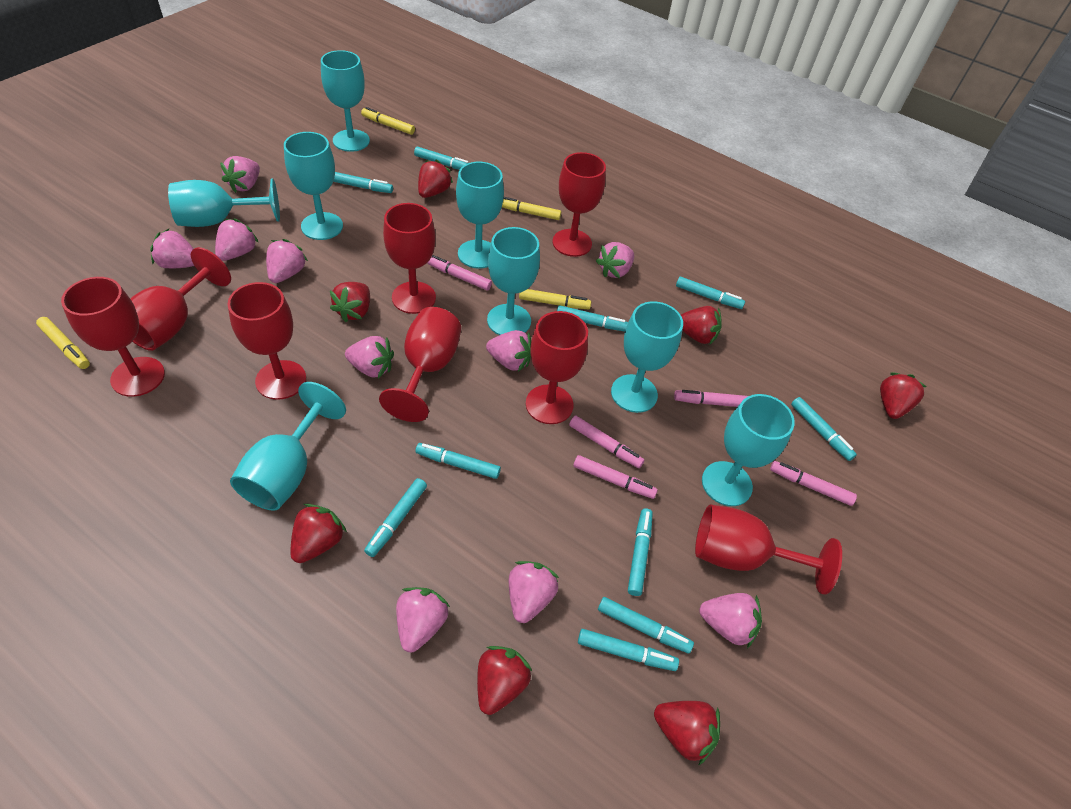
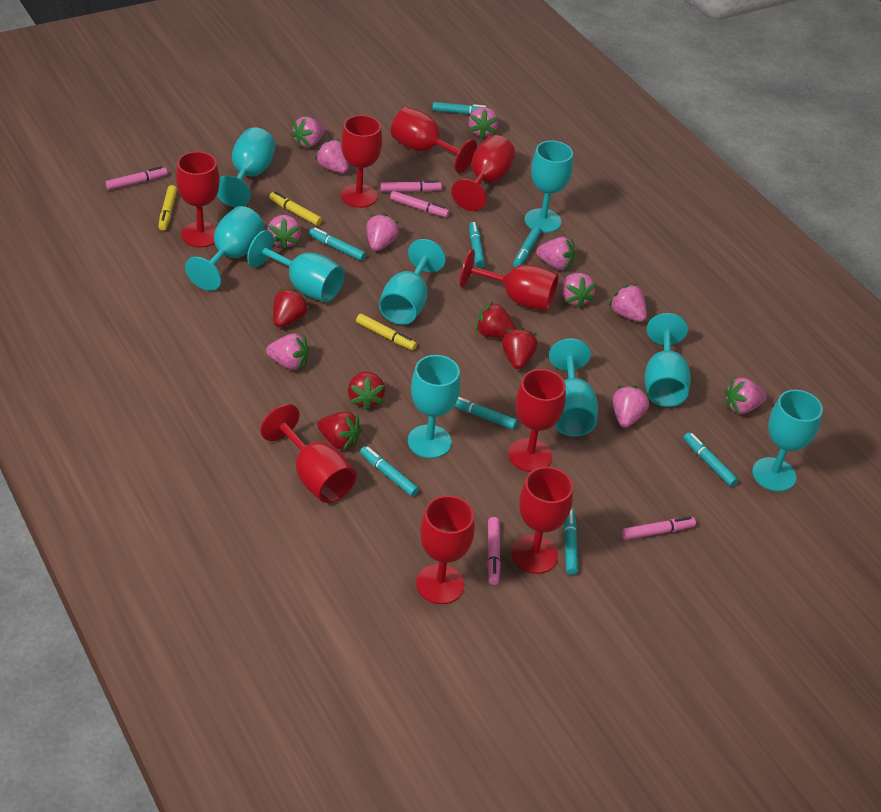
pink strawberry: 10 -> 11
red goblet: 8 -> 9
red strawberry: 7 -> 5
turquoise goblet: 8 -> 9
turquoise marker: 10 -> 8
yellow marker: 4 -> 3

